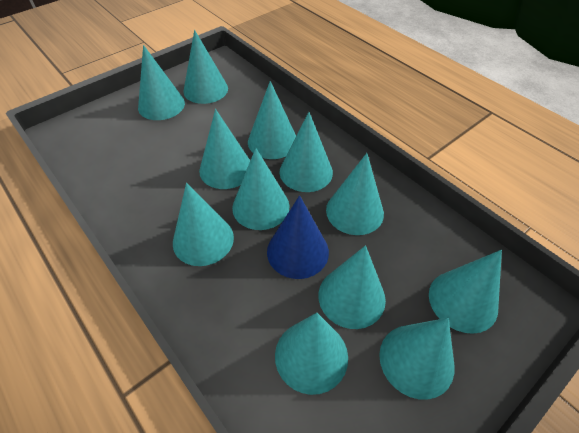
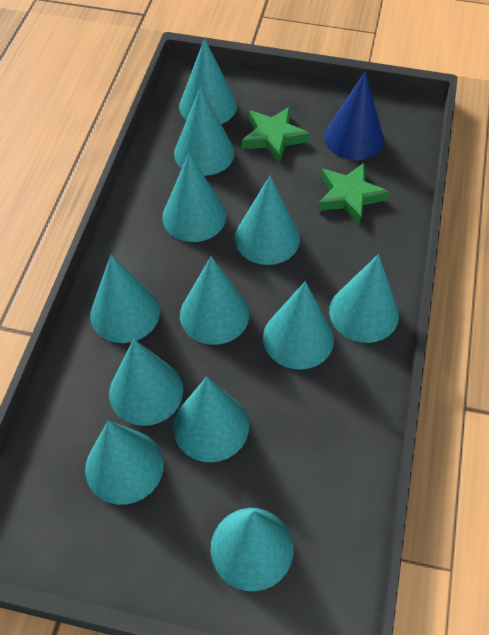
green star: 0 -> 2

